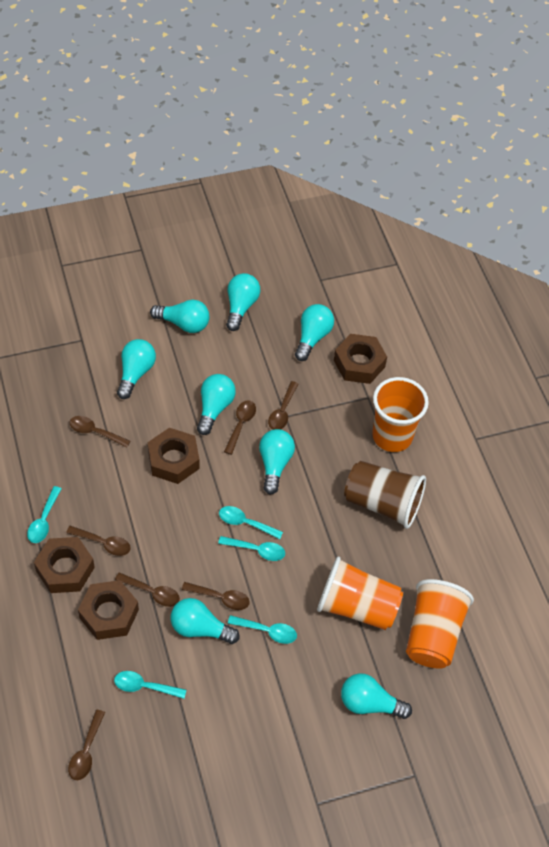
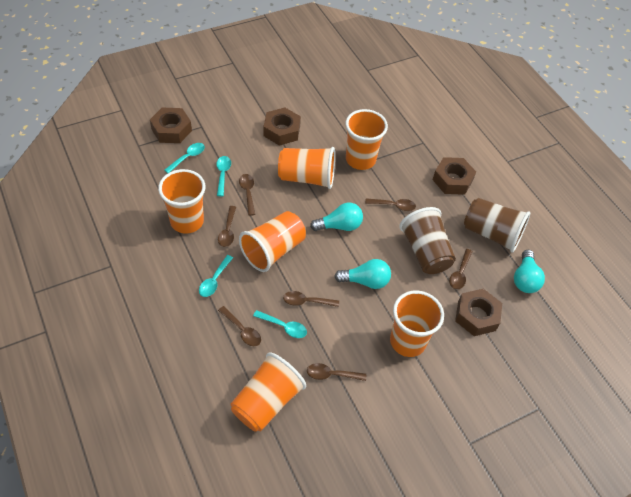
brown cup: 1 -> 2
orange cup: 3 -> 6
turquoise light bulb: 8 -> 3
turquoise spoon: 5 -> 4

